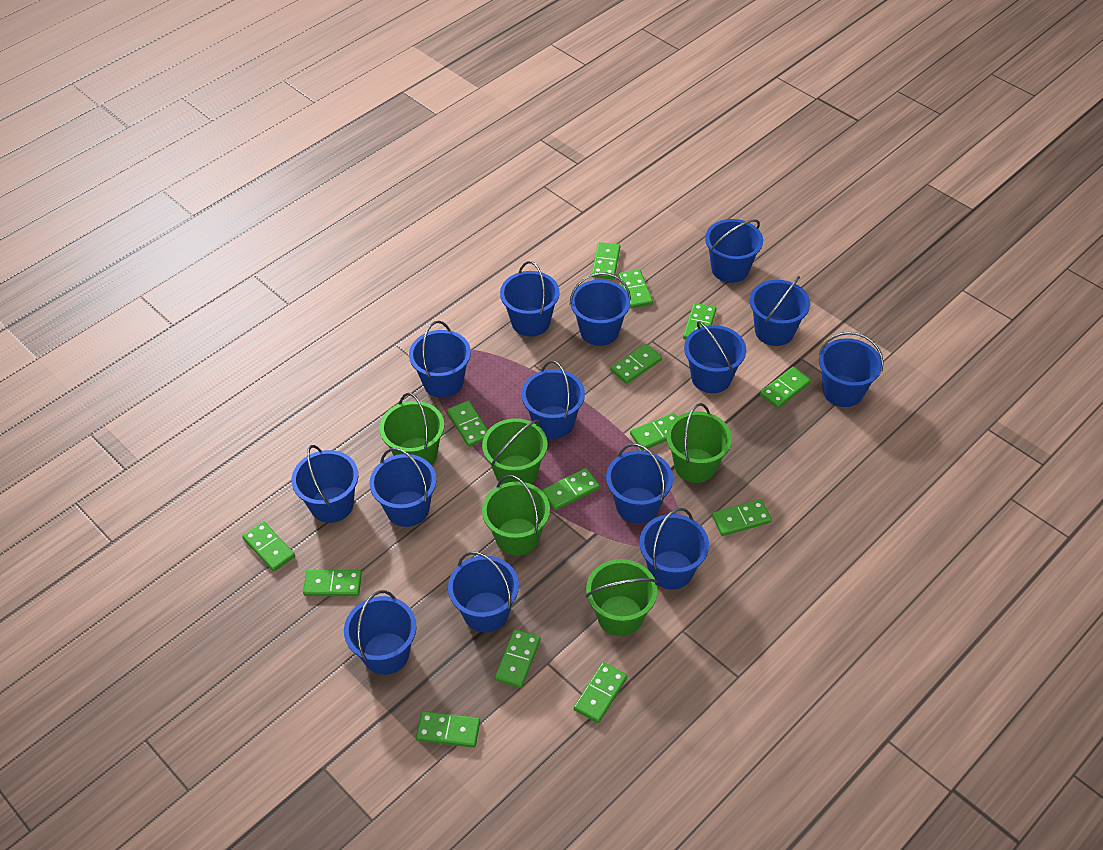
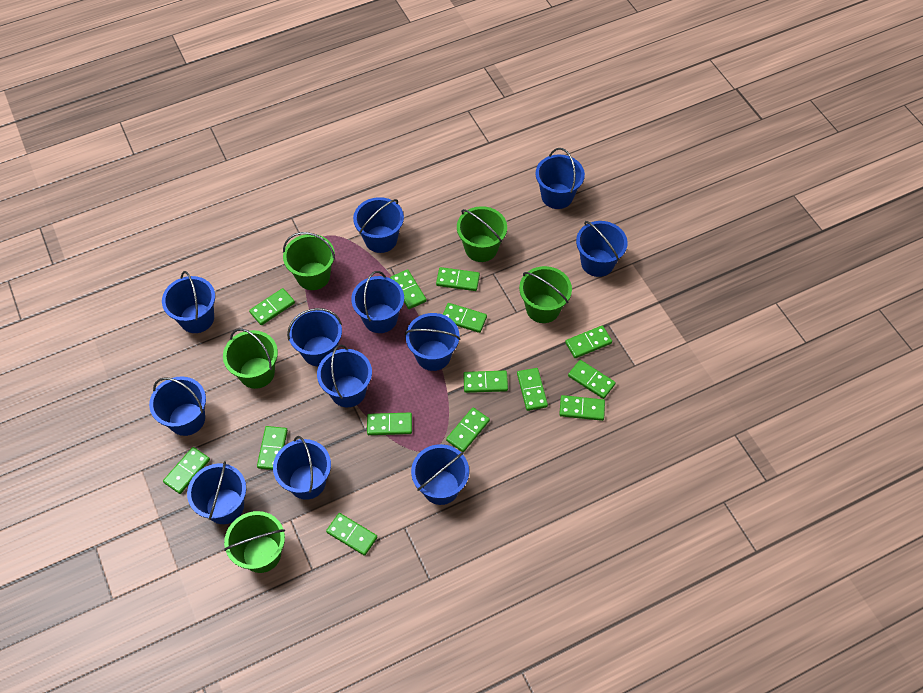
blue bucket: 14 -> 12

